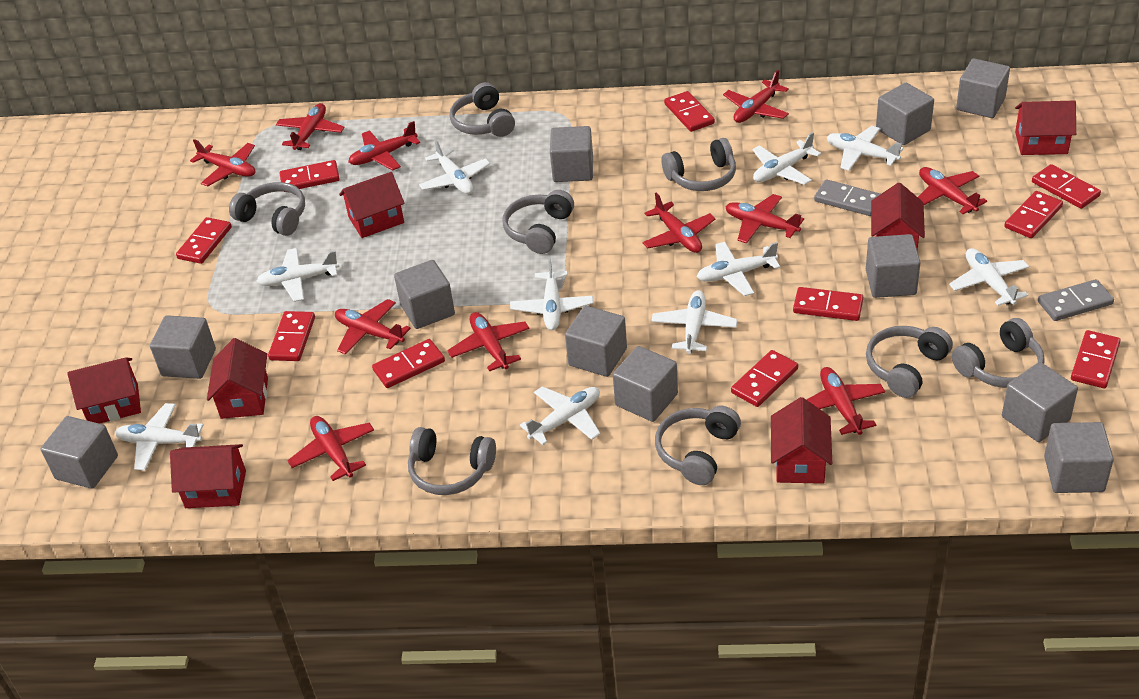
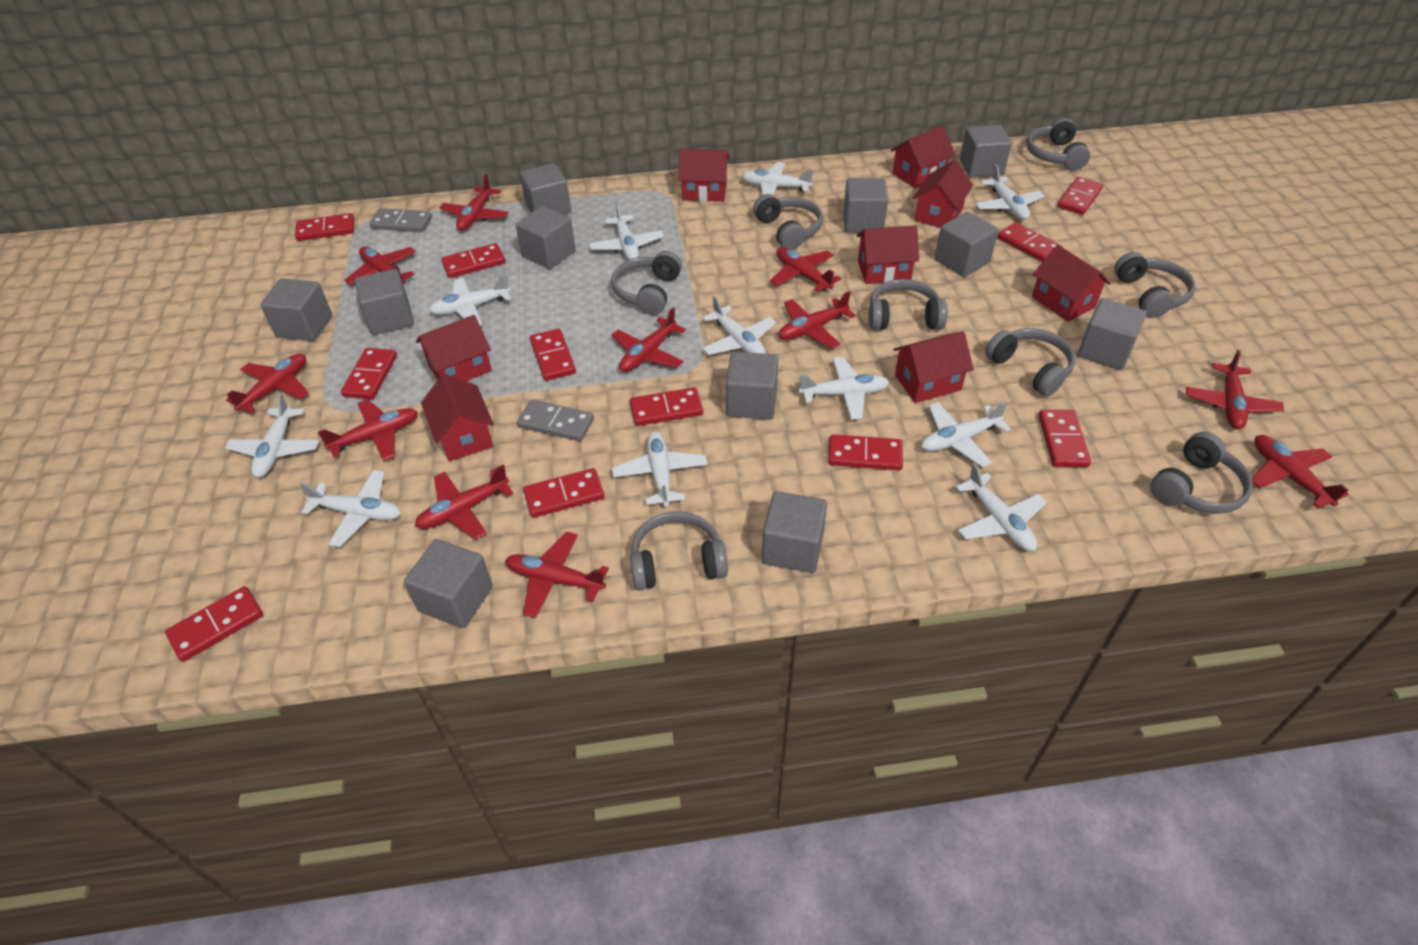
red domino: 10 -> 11
red house: 7 -> 8
white plane: 10 -> 11

